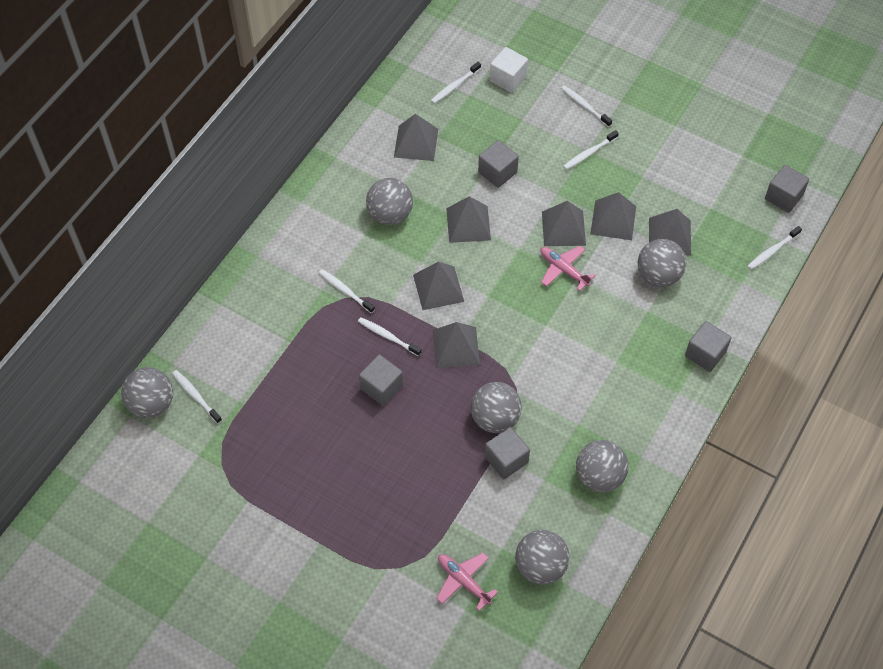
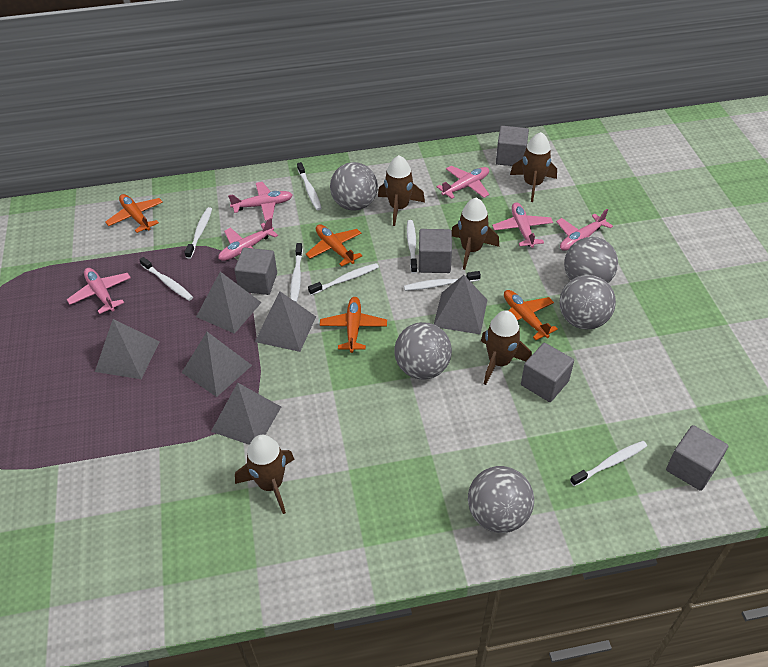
brown rocket: 0 -> 5
grey ball: 6 -> 5
grey pyramid: 7 -> 6
orange plane: 0 -> 4
pink plane: 2 -> 6
white cube: 1 -> 0
white toothbrush: 7 -> 8

